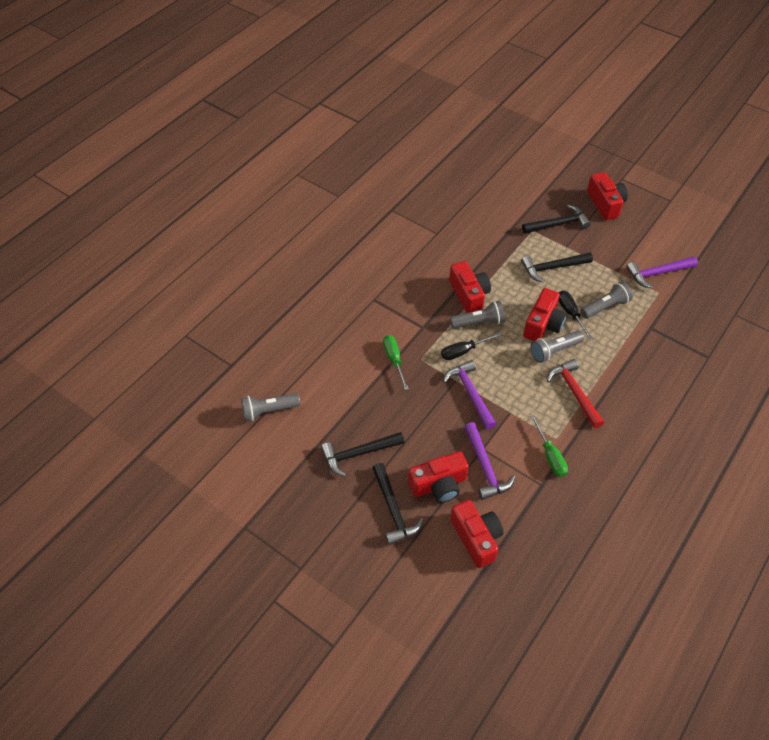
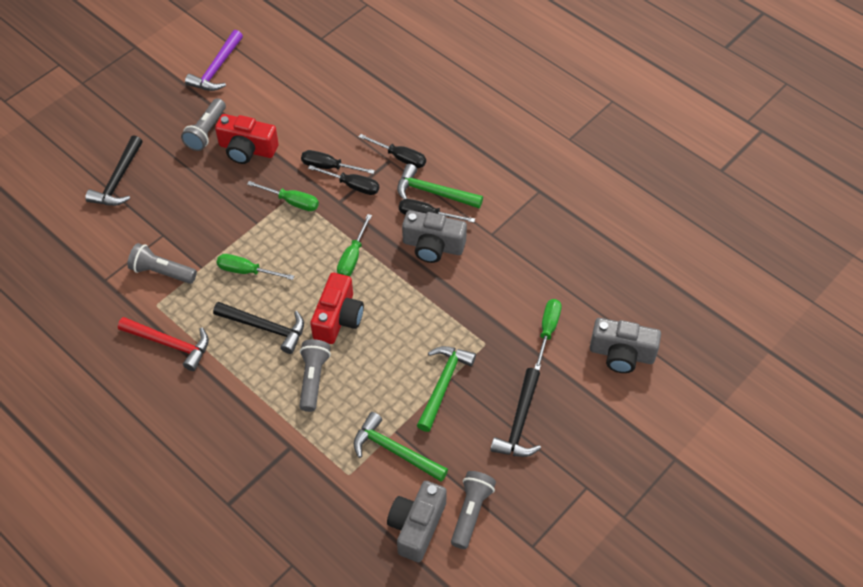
black hammer: 4 -> 3
black screwdriver: 2 -> 4
green hammer: 0 -> 3
green screwdriver: 2 -> 4
grey camera: 0 -> 3
purple hammer: 3 -> 1
red camera: 5 -> 2

